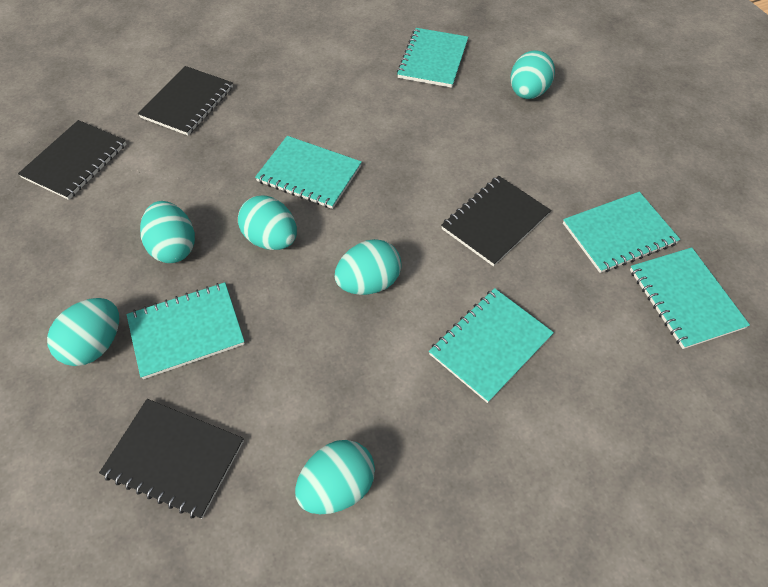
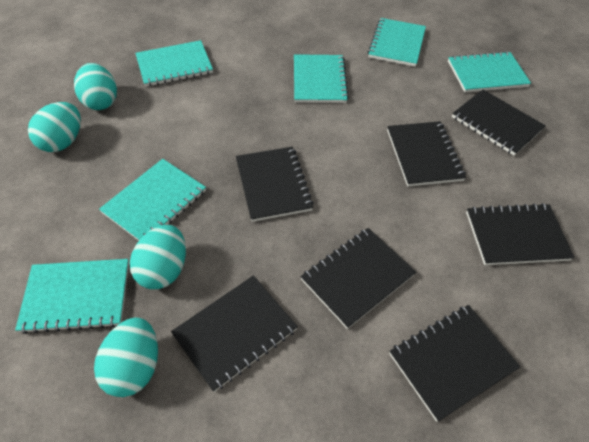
black notebook: 4 -> 7
turquoise egg: 6 -> 4

